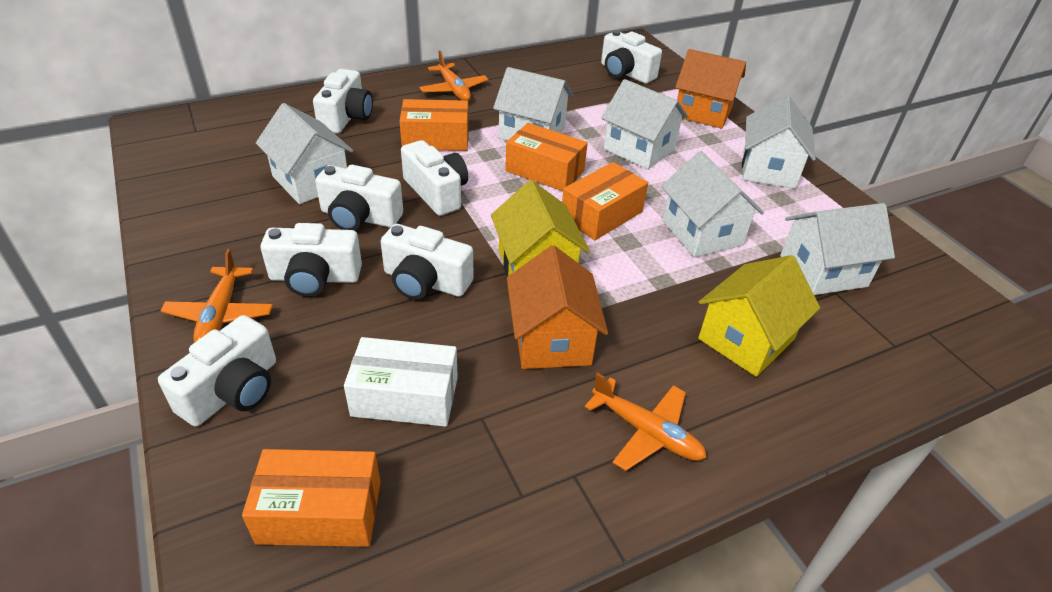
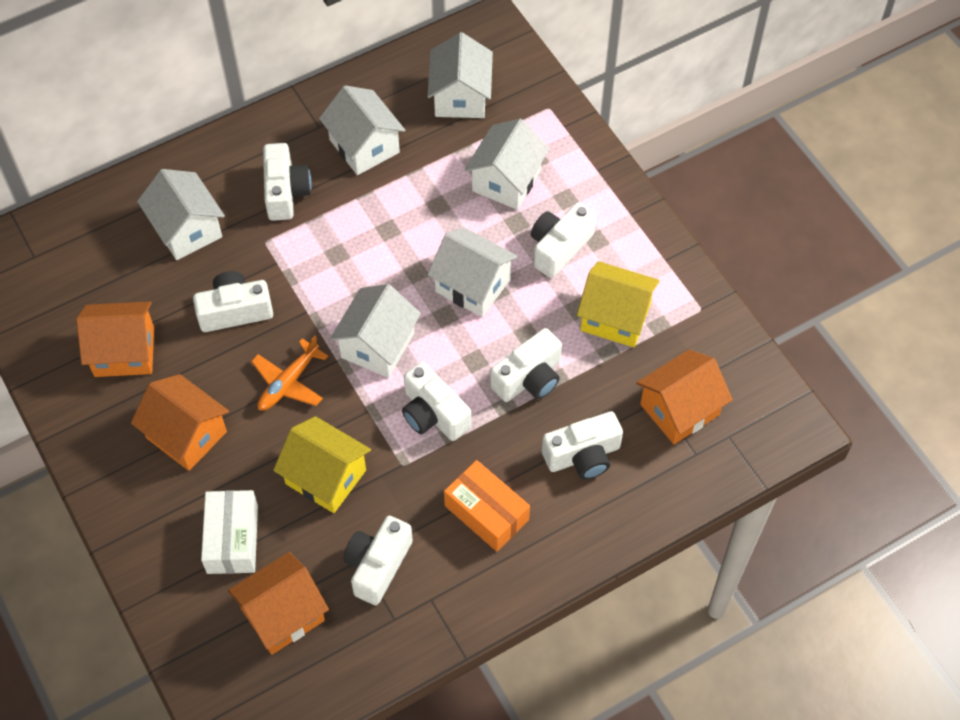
orange box: 4 -> 1
orange house: 2 -> 4
orange plane: 3 -> 1

